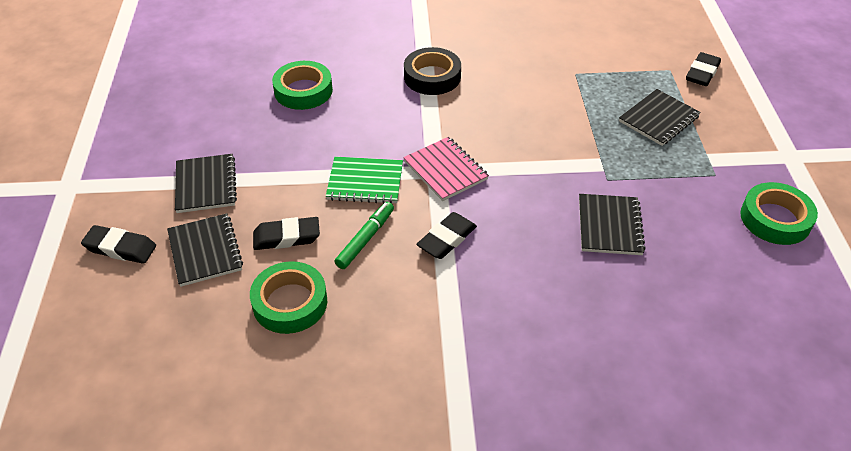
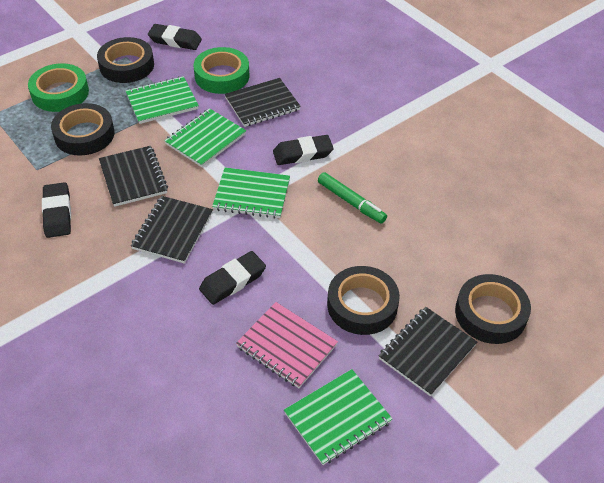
black tape: 1 -> 4
green notebook: 1 -> 4
green tape: 3 -> 2

